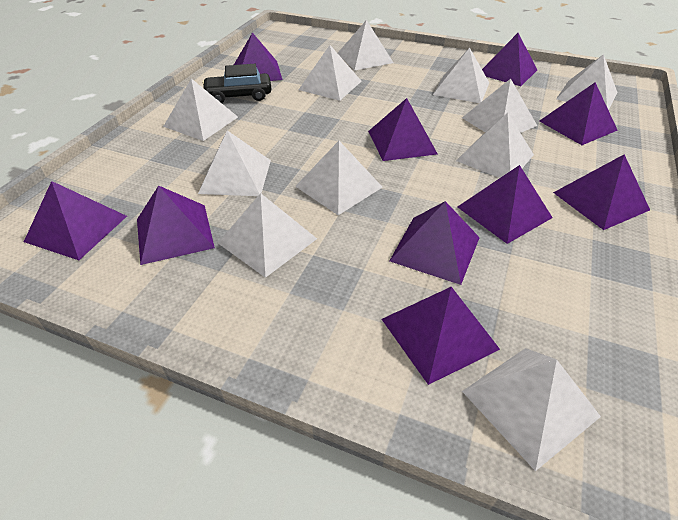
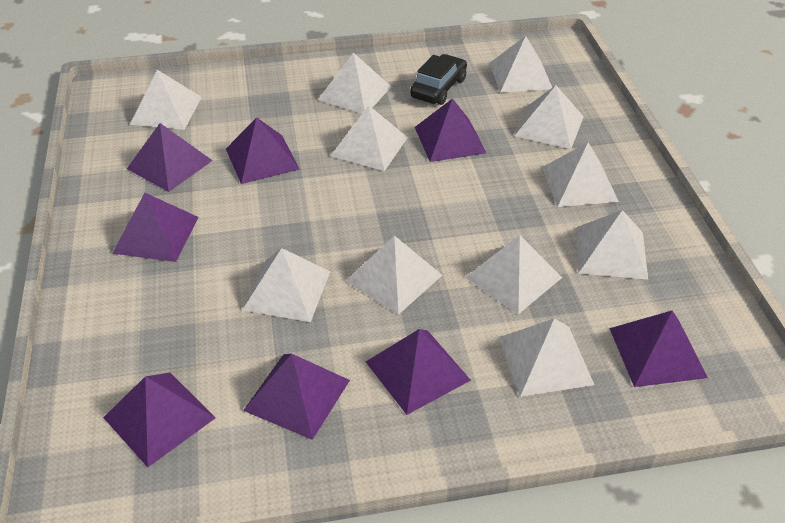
purple pyramid: 10 -> 8

